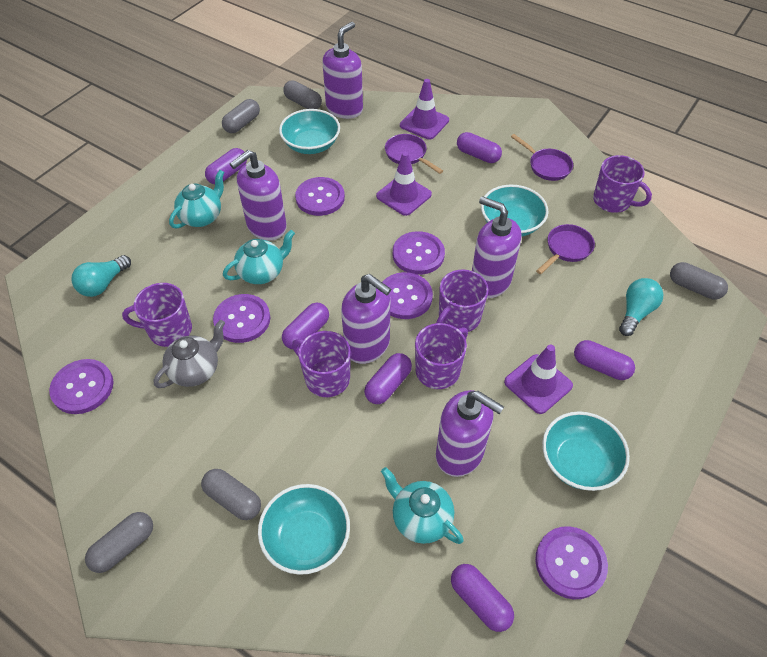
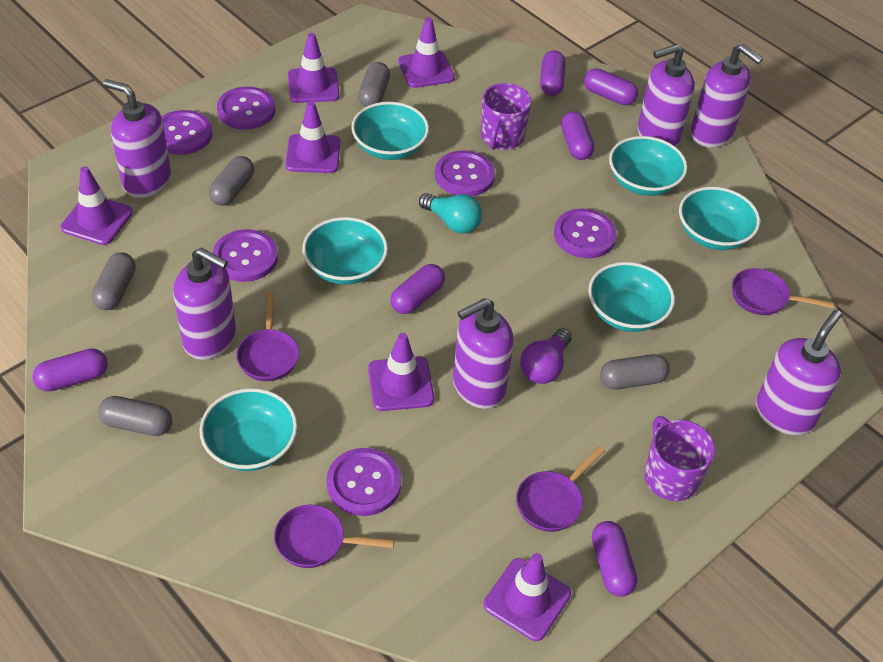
grey teapot: 1 -> 0
purple light bulb: 0 -> 1
purple mug: 5 -> 2
purple pan: 3 -> 4
purple soap dispenser: 5 -> 6
purple traffic cone: 3 -> 6
turquoise bowl: 4 -> 6
turquoise light bulb: 2 -> 1
turquoise teapot: 3 -> 0

